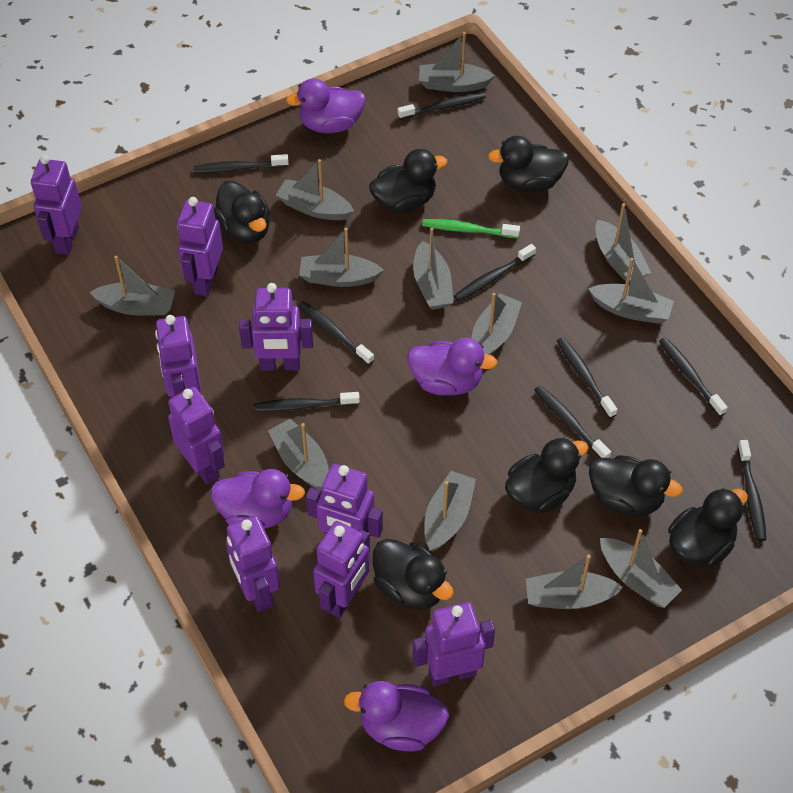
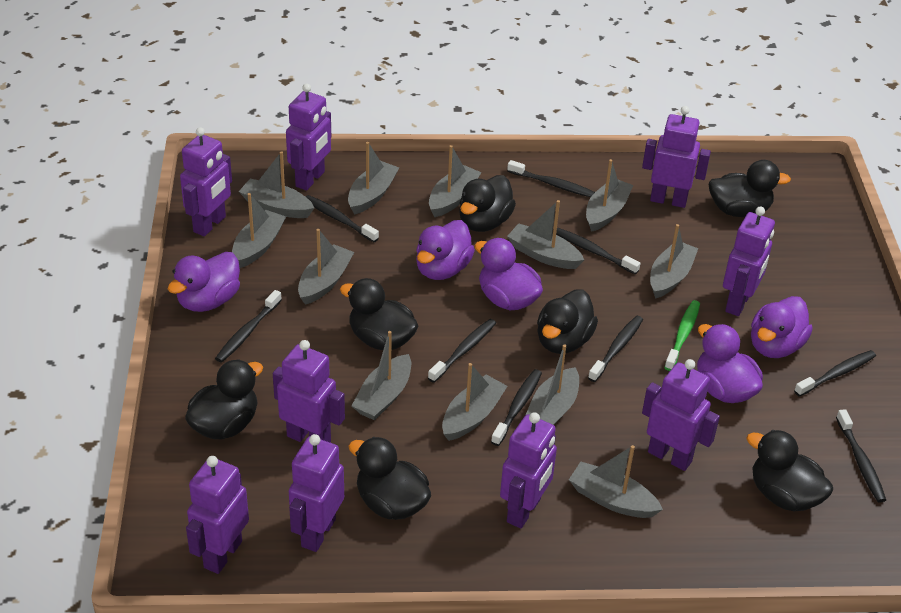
purple duck: 4 -> 5

